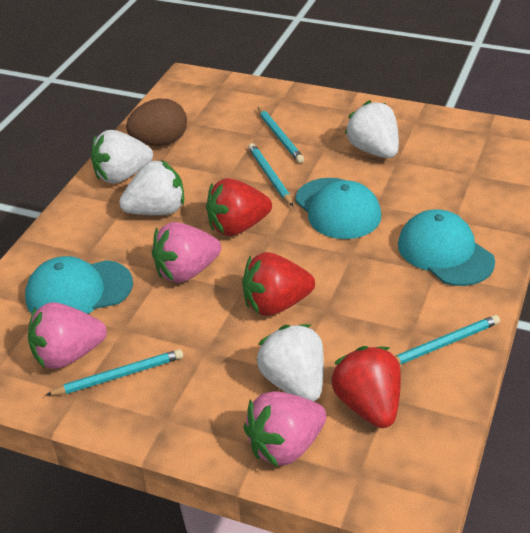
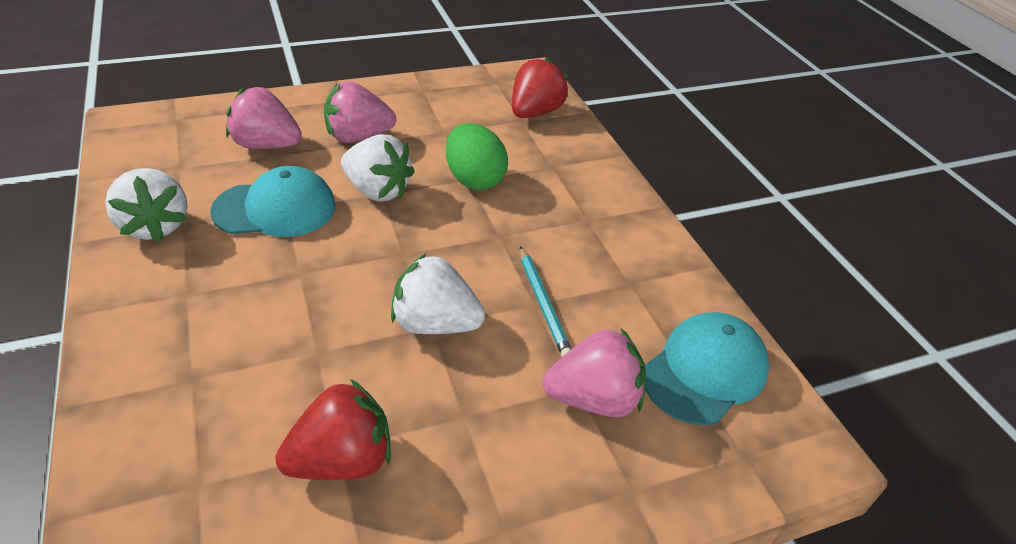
brown egg: 1 -> 0
green egg: 0 -> 1
red strawberry: 3 -> 2
turquoise cap: 3 -> 2
turquoise pencil: 4 -> 1
white strawberry: 4 -> 3

